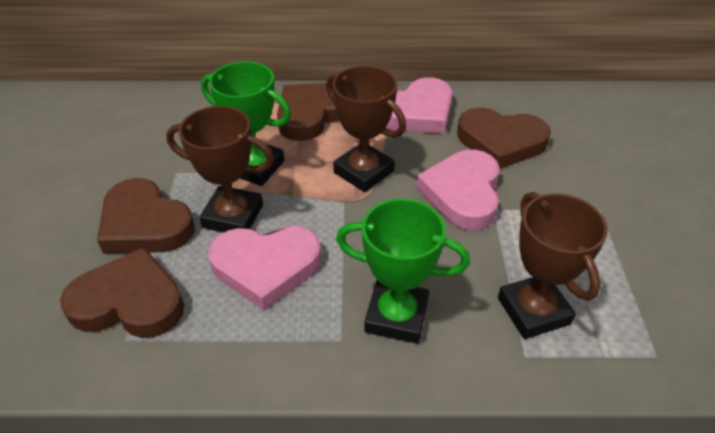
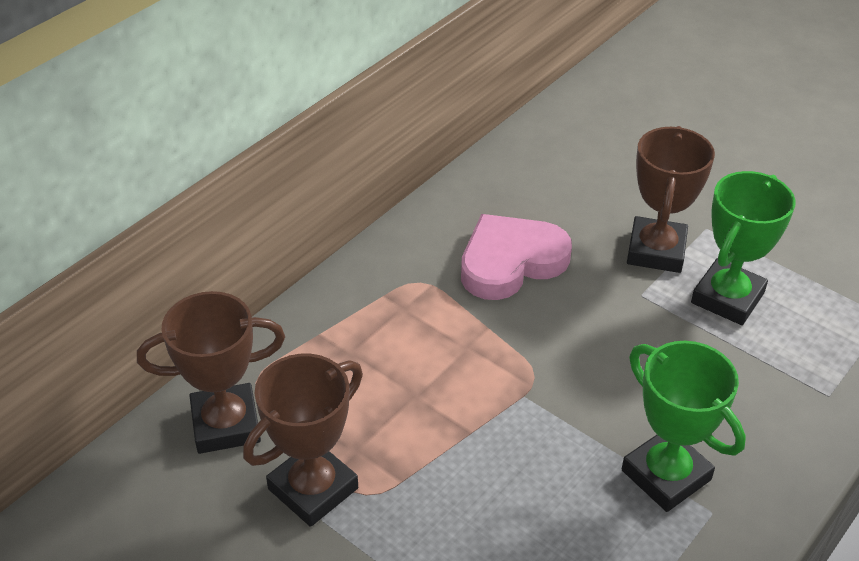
brown heart: 4 -> 0
pink heart: 3 -> 1

